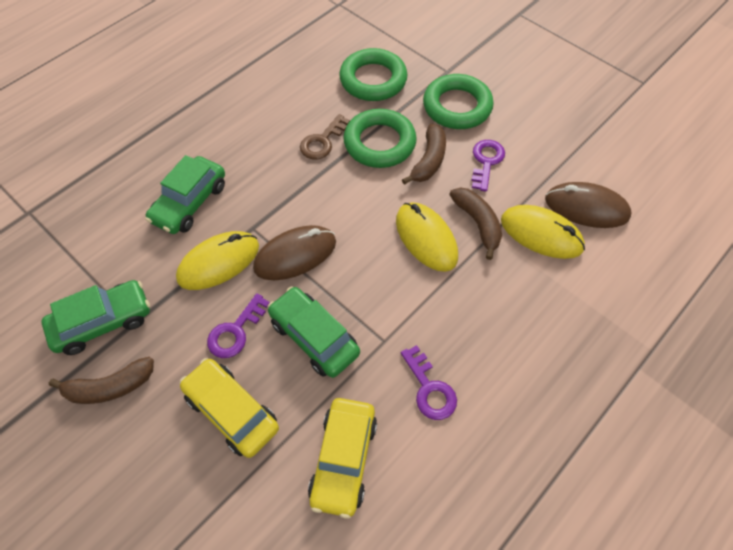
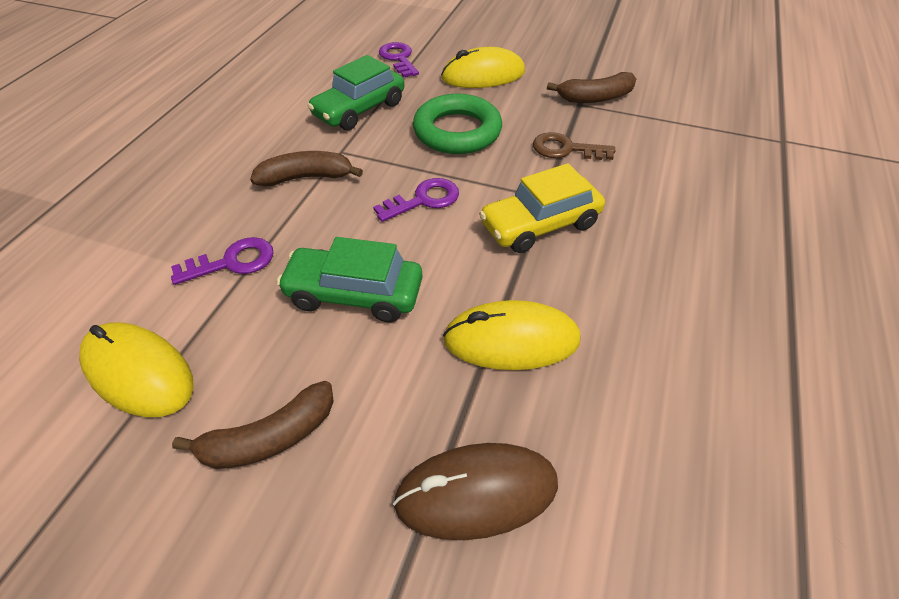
brown mouse: 2 -> 1
green car: 3 -> 2
green ring: 3 -> 1
yellow car: 2 -> 1

